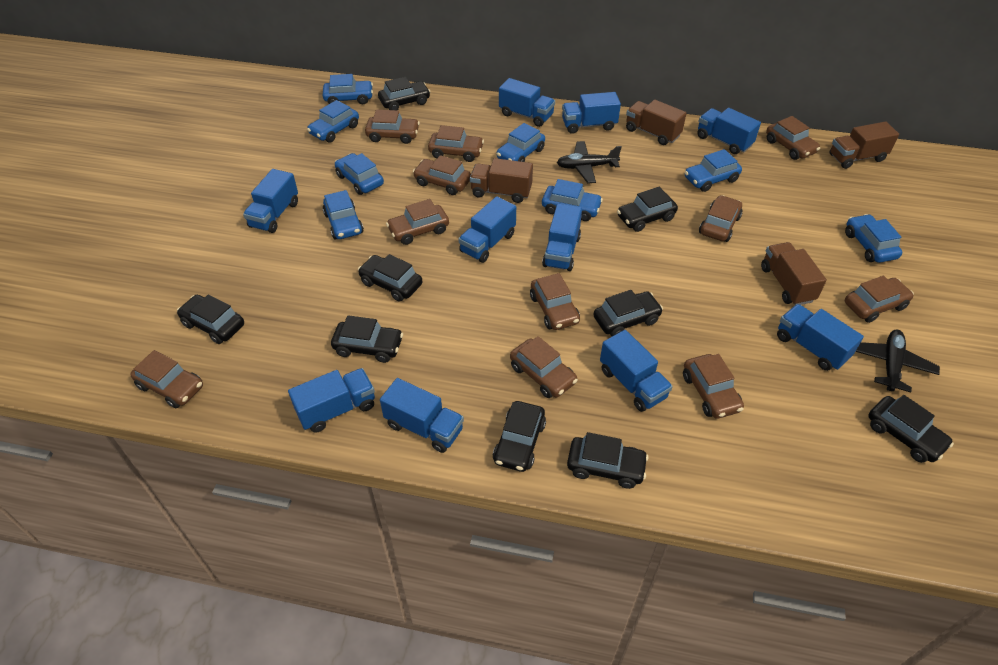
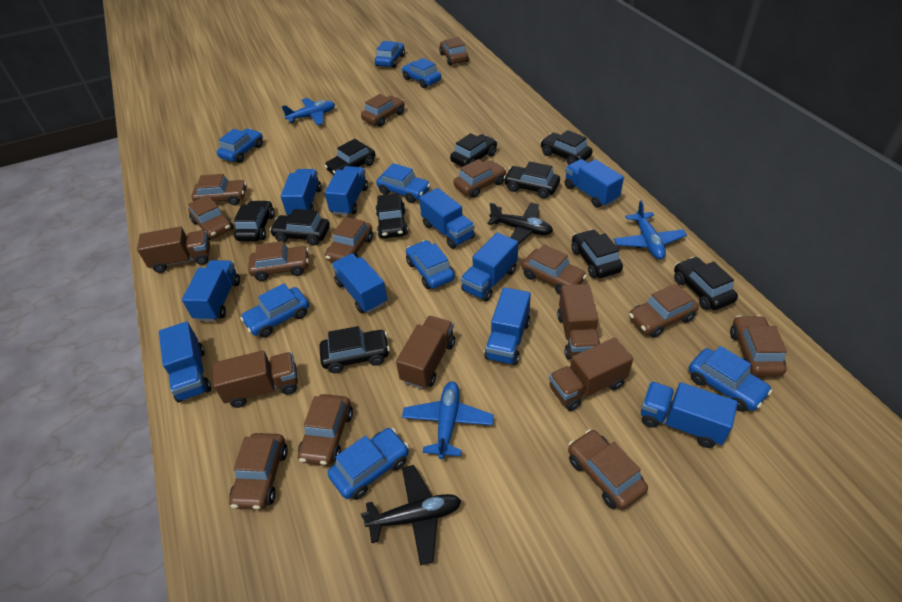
black car: 9 -> 10
blue plane: 0 -> 3
brown car: 11 -> 13
brown truck: 4 -> 5

